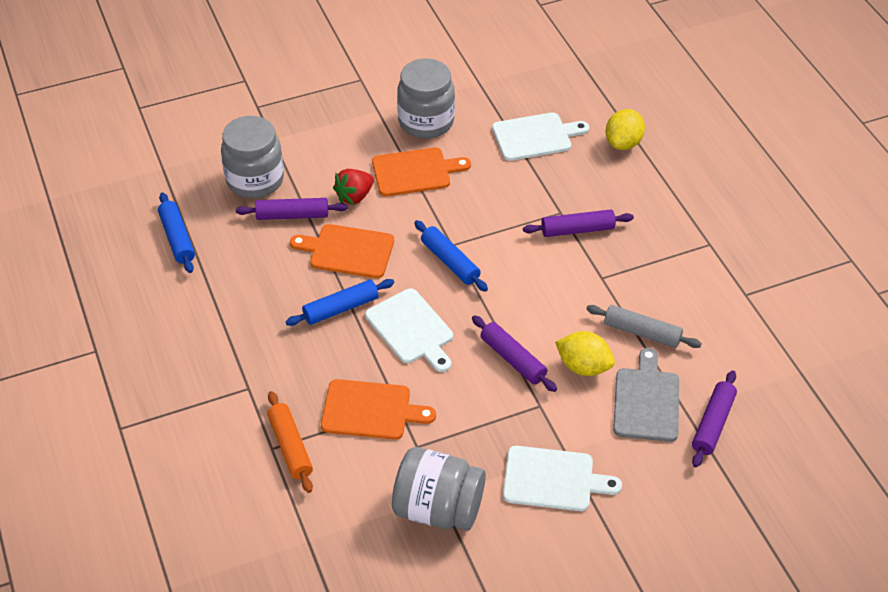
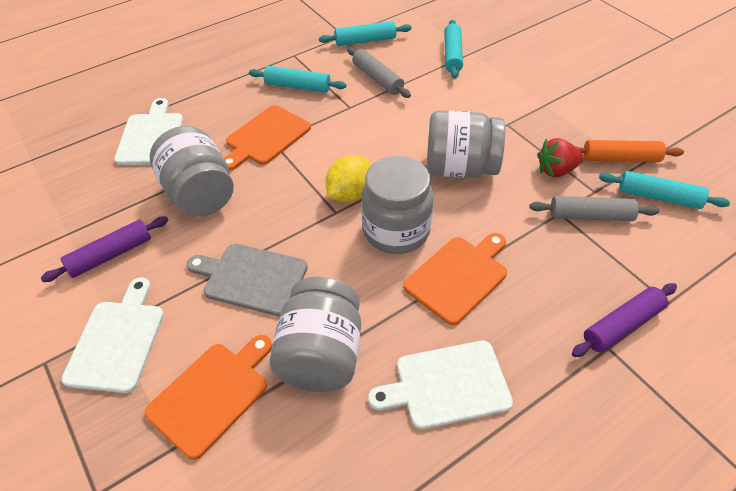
blue rolling pin: 3 -> 0
grey jar: 3 -> 4
grey rolling pin: 1 -> 2
purple rolling pin: 4 -> 2
turquoise rolling pin: 0 -> 4
yellow lemon: 2 -> 1

